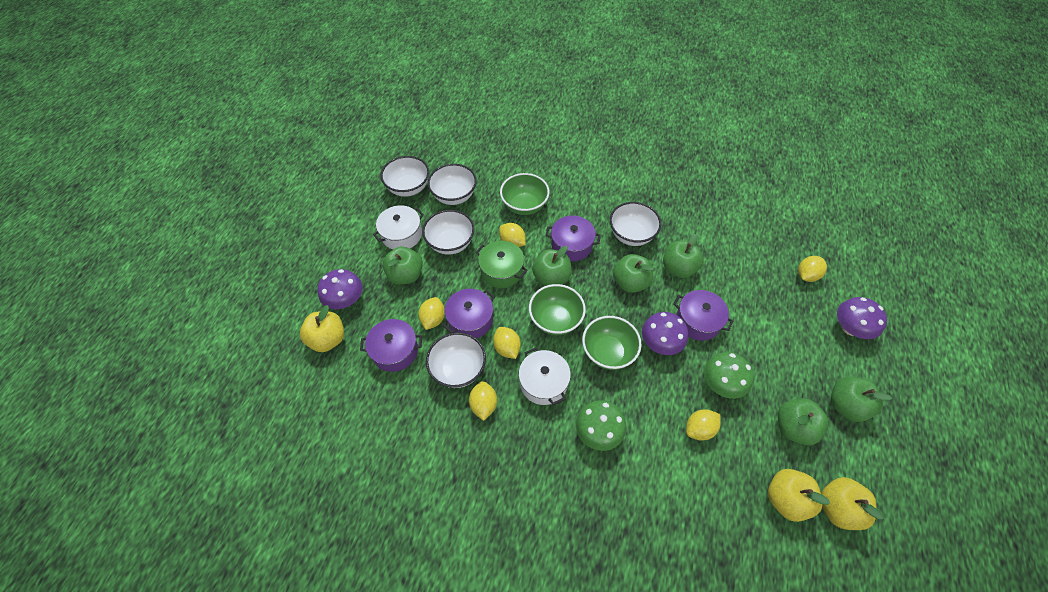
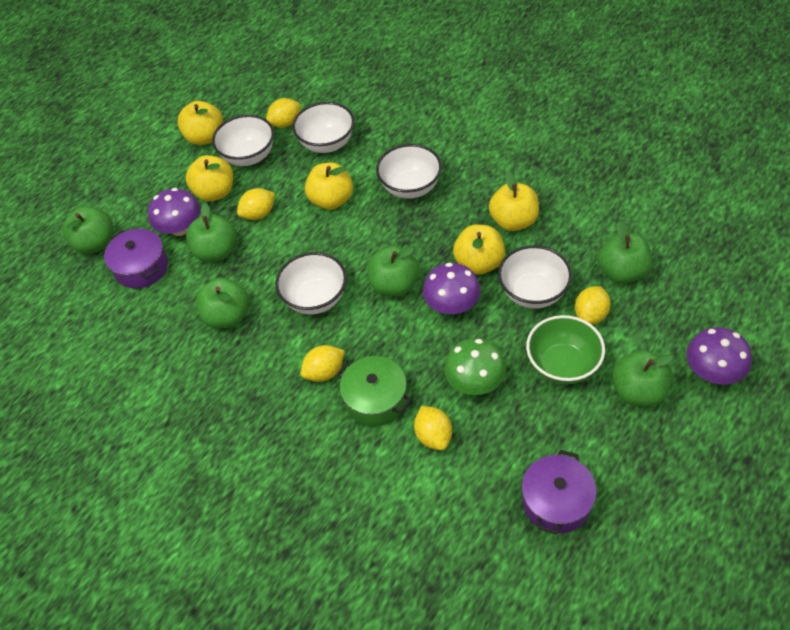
green bowl: 3 -> 1
green mushroom: 2 -> 1
purple pot: 4 -> 2
white pot: 2 -> 0
yellow apple: 3 -> 5
yellow lemon: 6 -> 5

